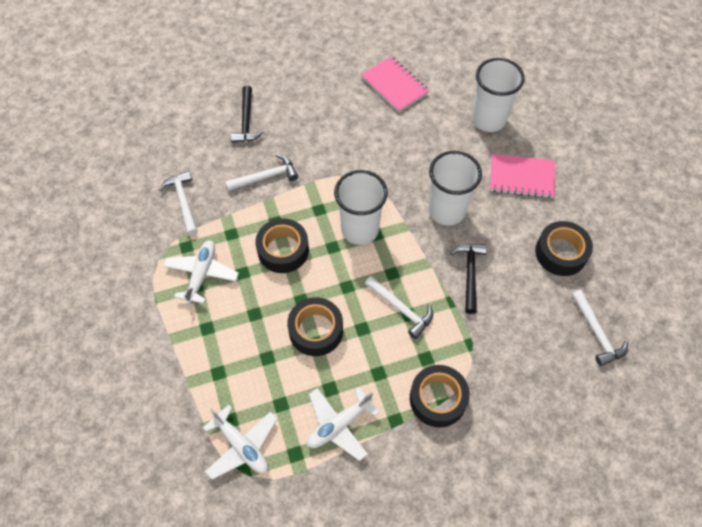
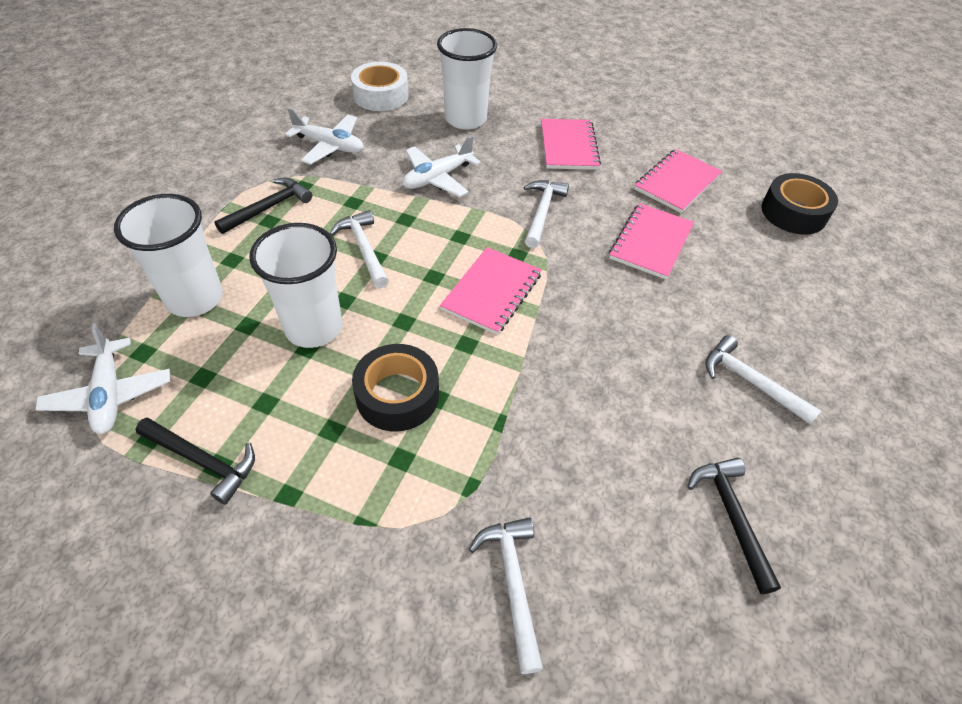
black hammer: 2 -> 3
black tape: 4 -> 2
pink notebook: 2 -> 4
white tape: 0 -> 1

